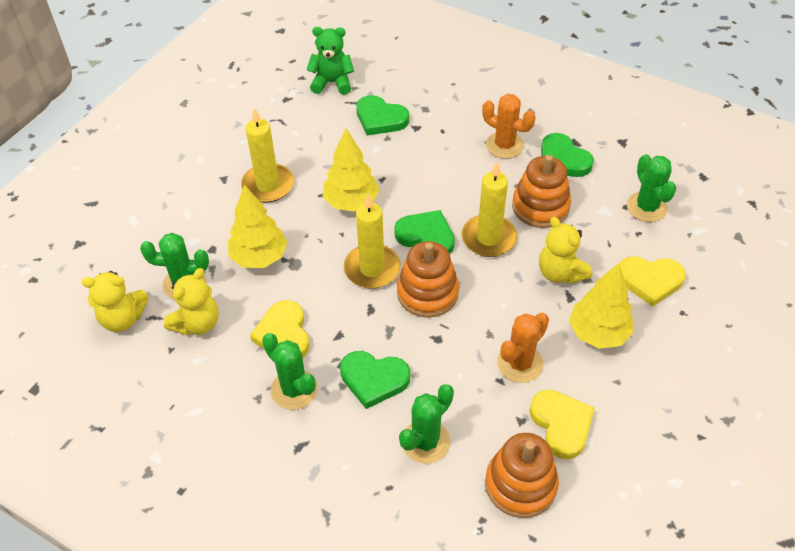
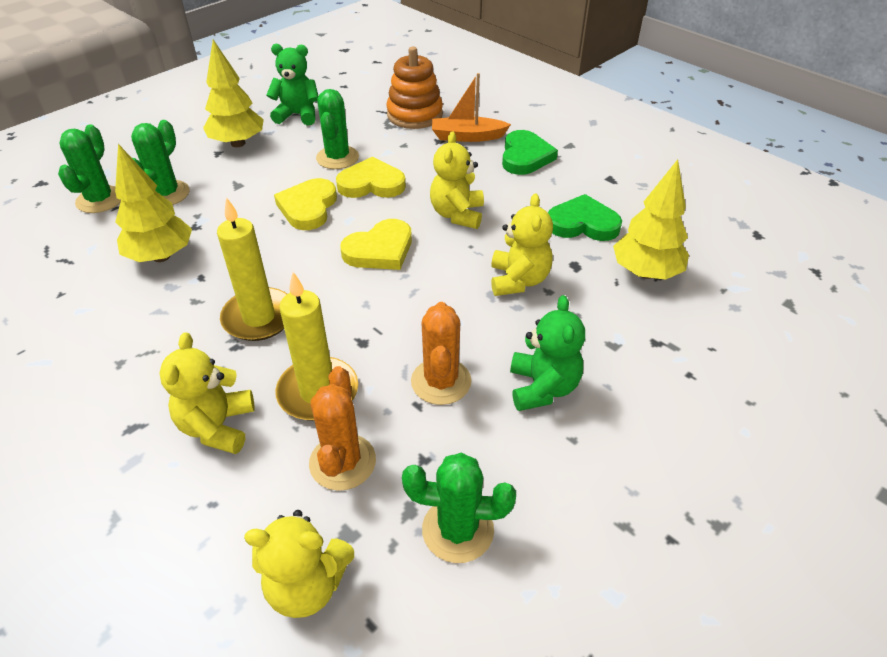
green heart: 4 -> 2
green teddy bear: 1 -> 2
orange boat: 0 -> 1
orange stacking toy: 3 -> 1
yellow candle: 3 -> 2
yellow teddy bear: 3 -> 4

